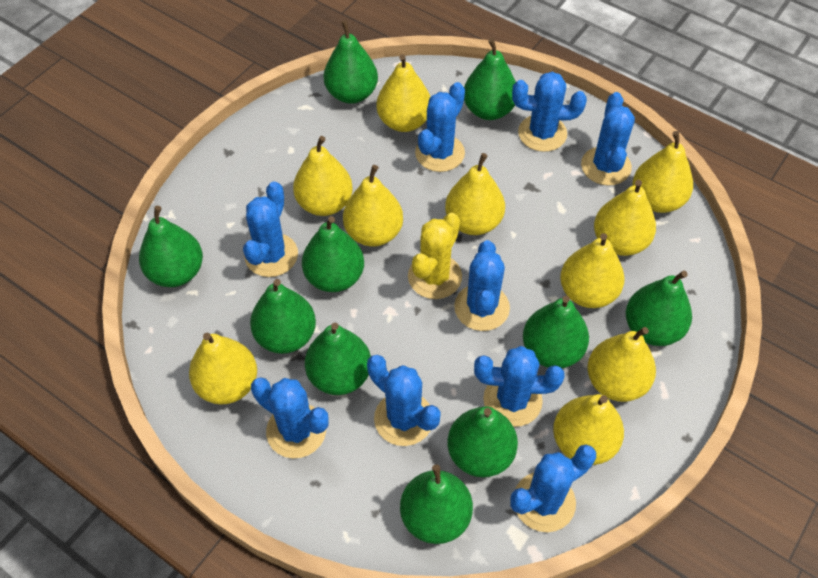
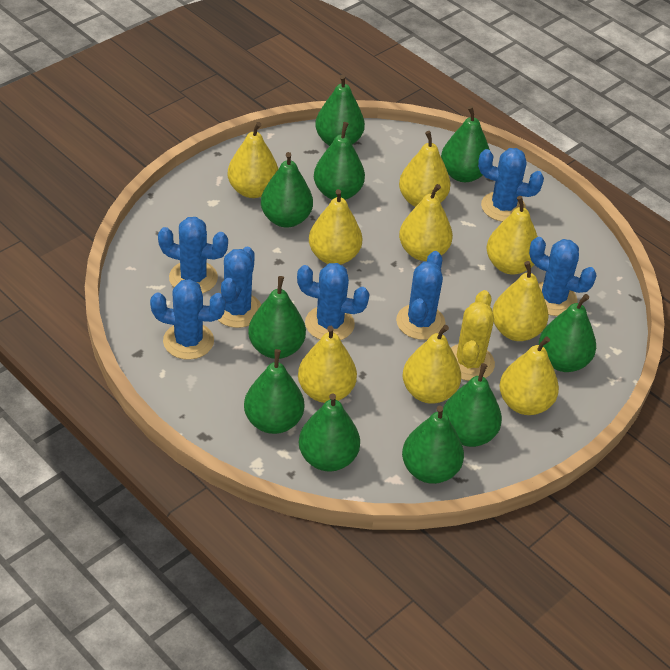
blue cactus: 9 -> 7
yellow pear: 10 -> 9

